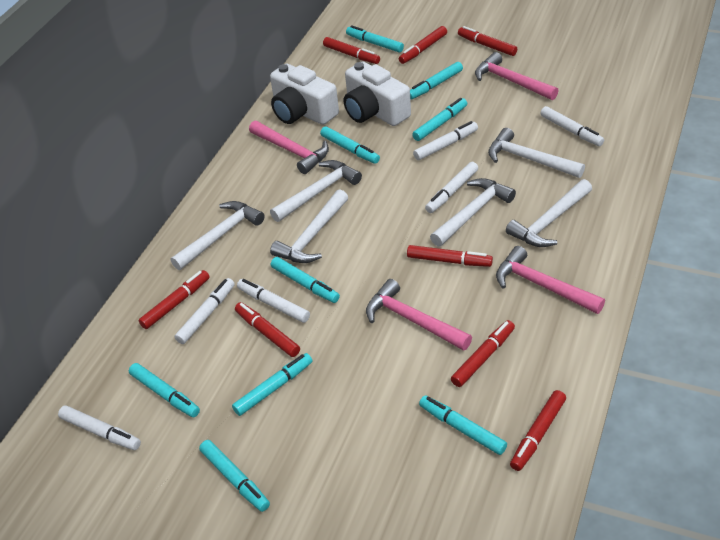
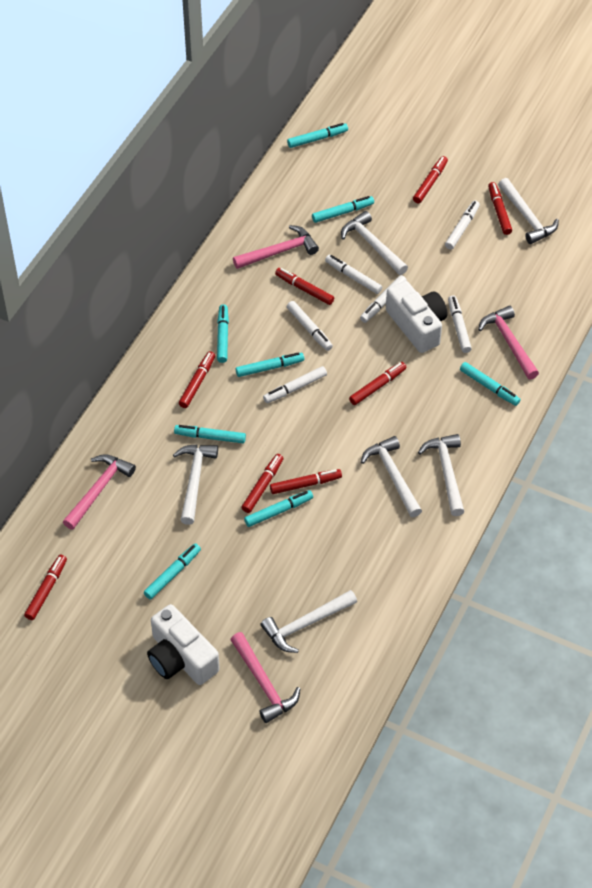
turquoise marker: 9 -> 8

